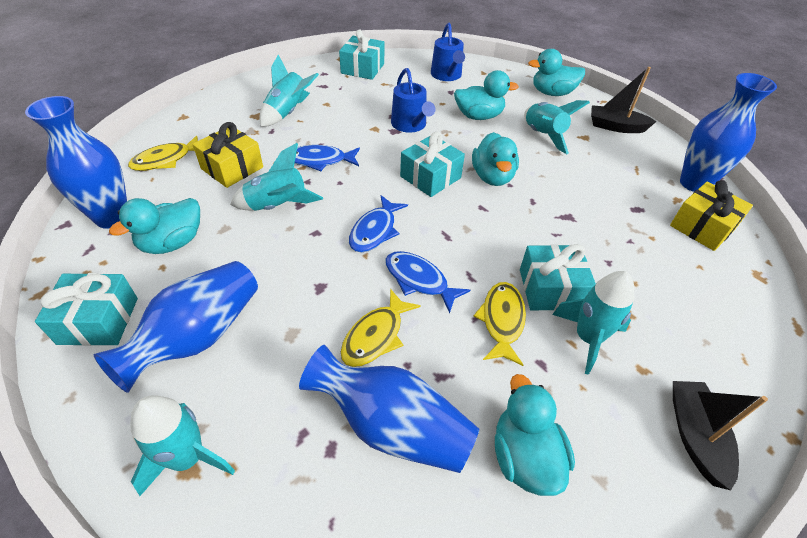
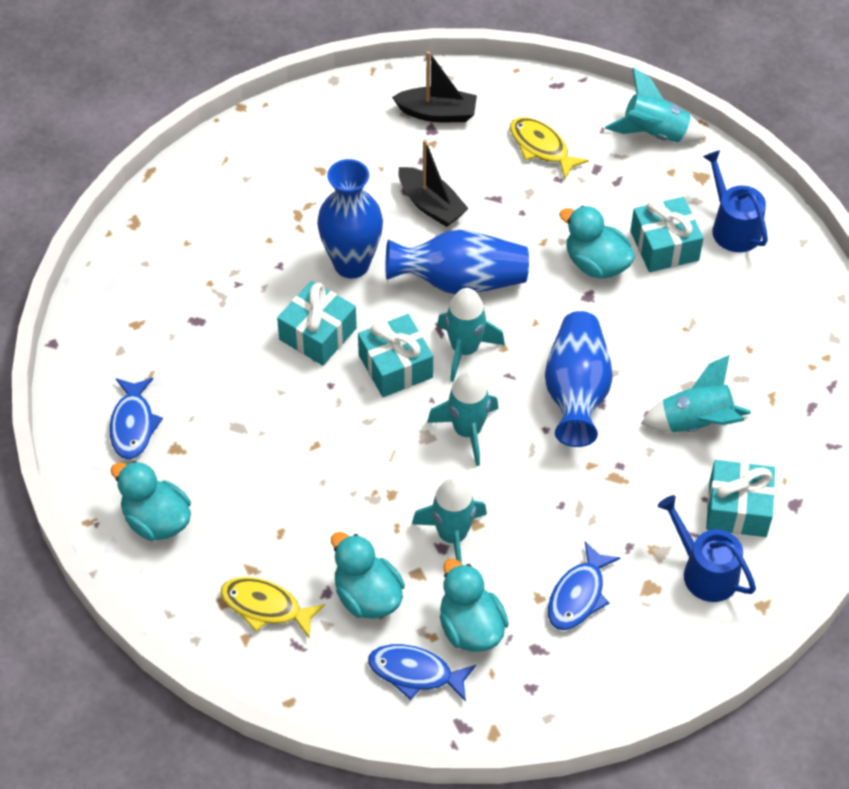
blue vase: 4 -> 3
turquoise duck: 5 -> 4
yellow fish: 3 -> 2
yellow gift: 2 -> 0

